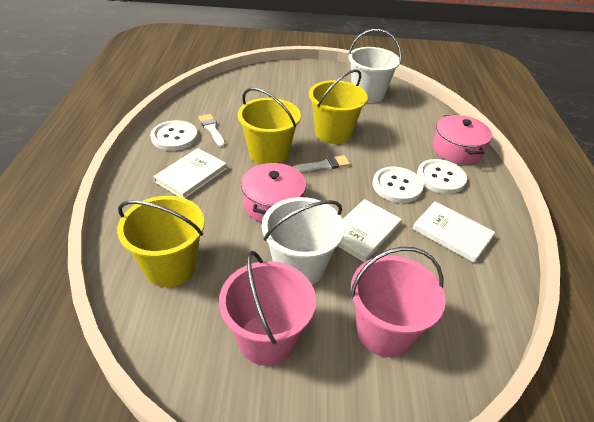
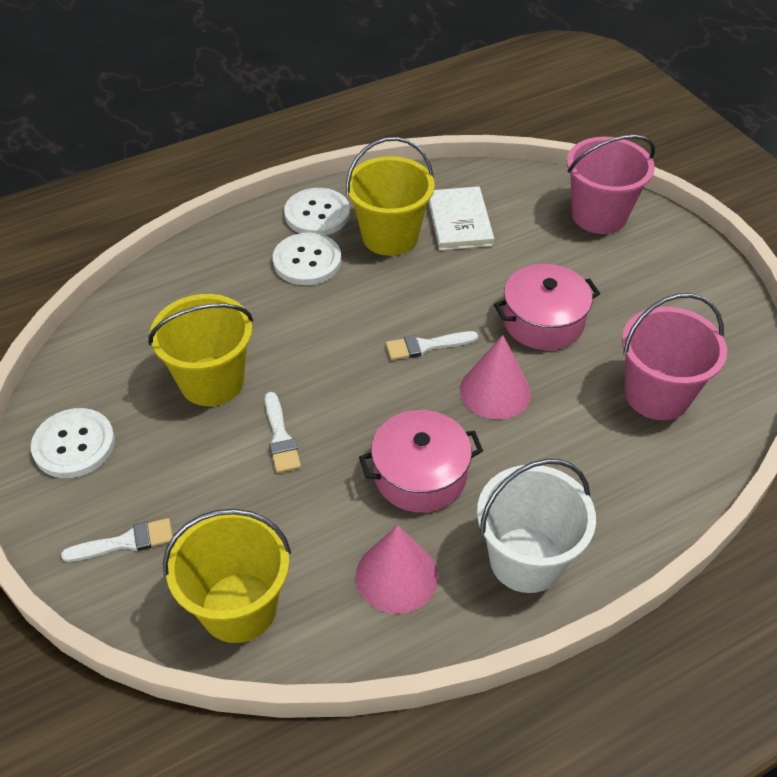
pink cone: 0 -> 2
white book: 3 -> 1
white brush: 2 -> 3
white bucket: 2 -> 1

